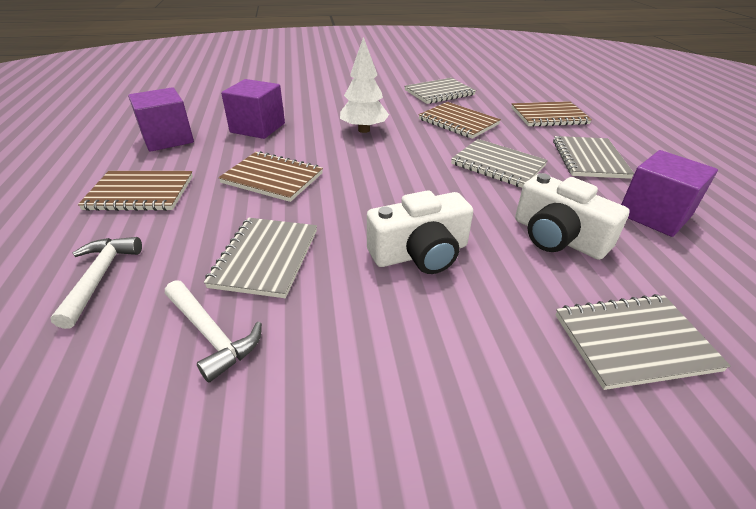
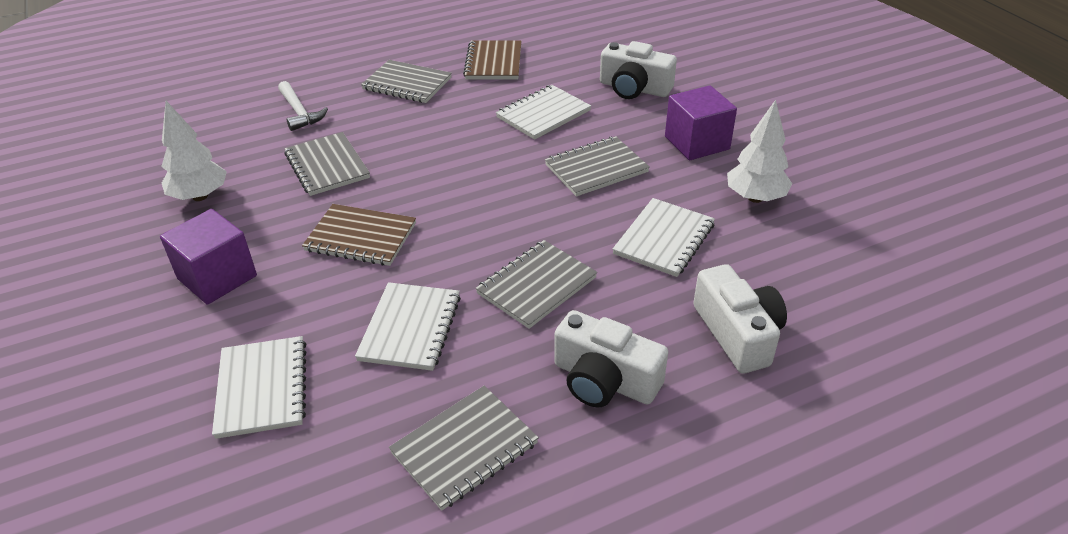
brown notebook: 4 -> 2
purple cube: 3 -> 2
white camera: 2 -> 3
white hammer: 2 -> 1
white notebook: 0 -> 4
white tree: 1 -> 2

